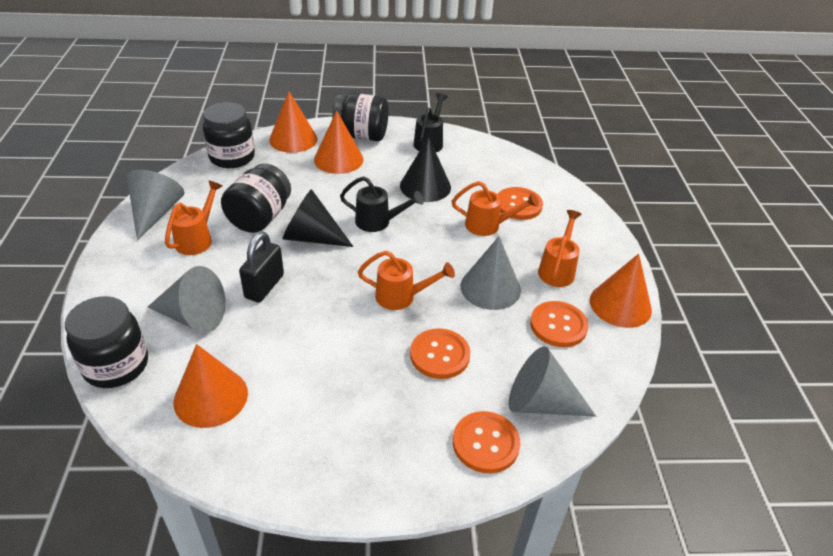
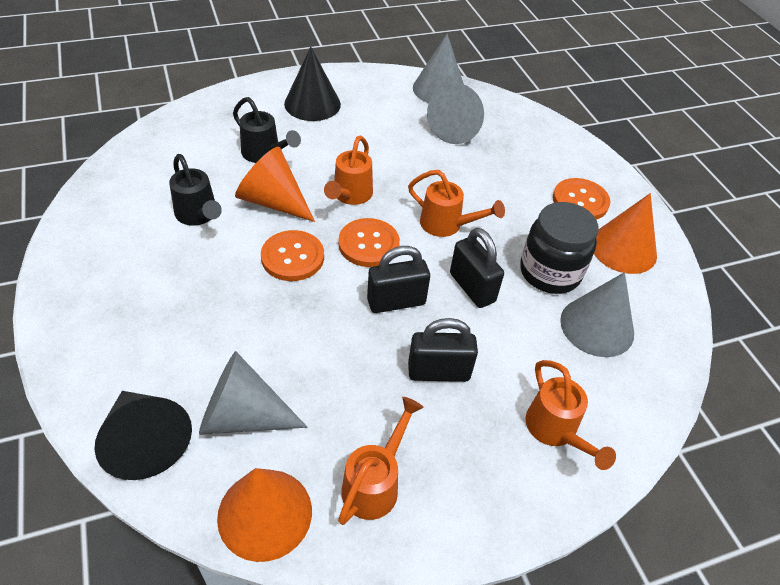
black jar: 4 -> 1
black padlock: 1 -> 3
orange button: 4 -> 3
orange cone: 4 -> 3

